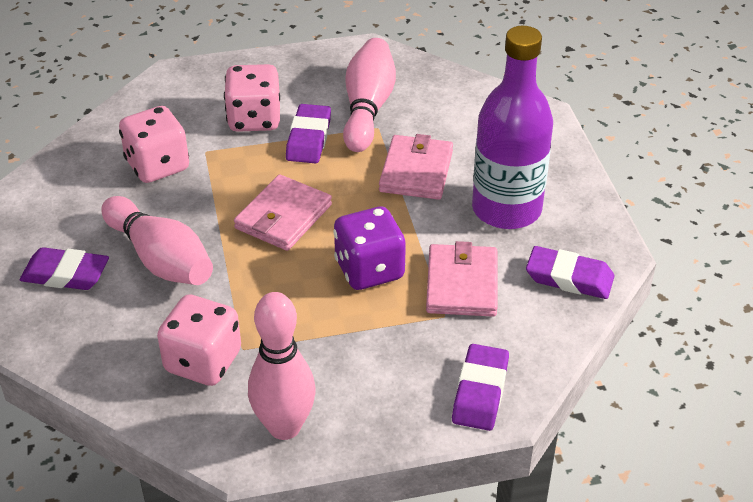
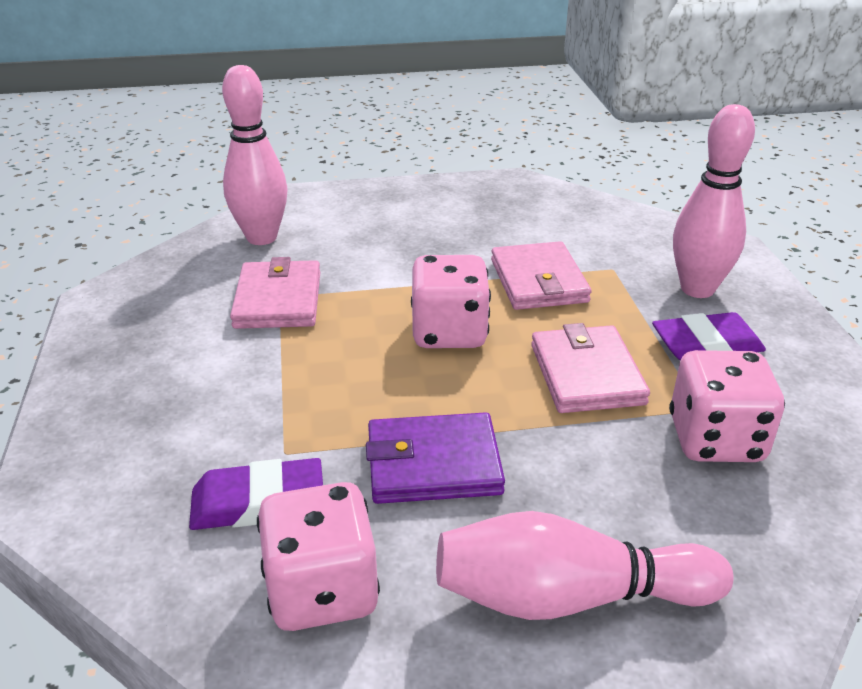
purple bottle: 1 -> 0
purple dice: 1 -> 0
purple eraser: 4 -> 2
purple wallet: 0 -> 1

